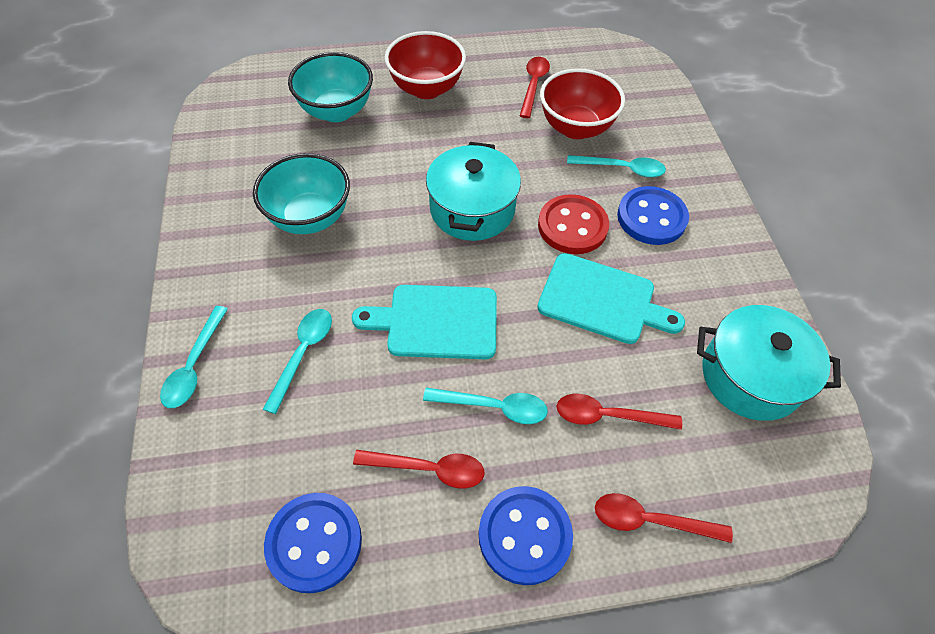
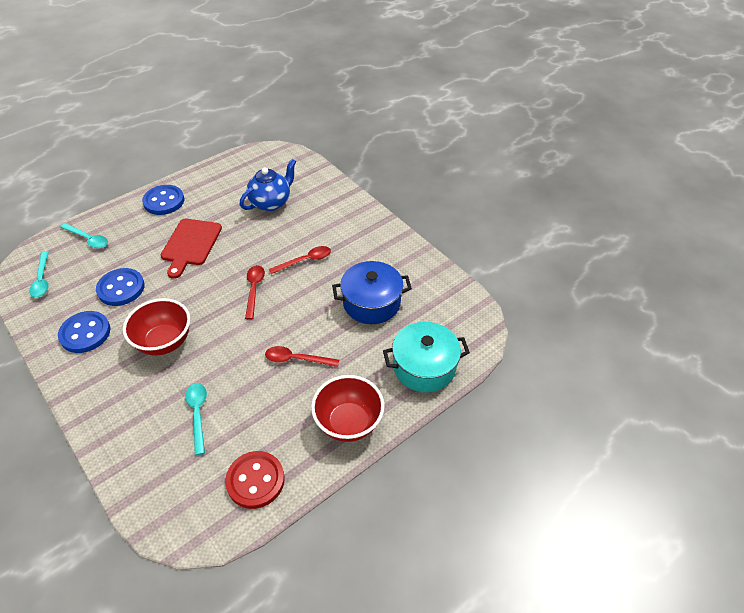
blue pot: 0 -> 1
blue teapot: 0 -> 1
red cutting board: 0 -> 1
red spoon: 4 -> 3
turquoise bowl: 2 -> 0
turquoise cutting board: 2 -> 0
turquoise pot: 2 -> 1
turquoise spoon: 4 -> 3

